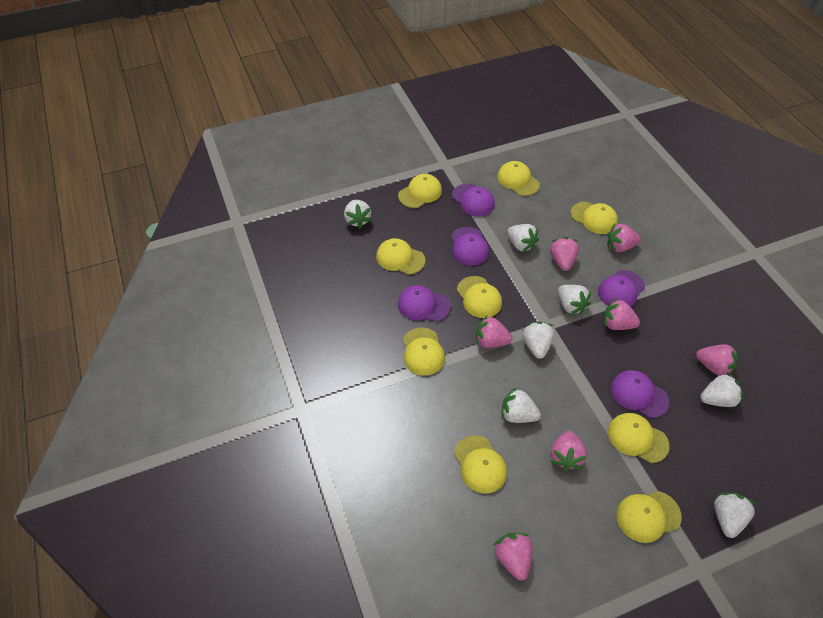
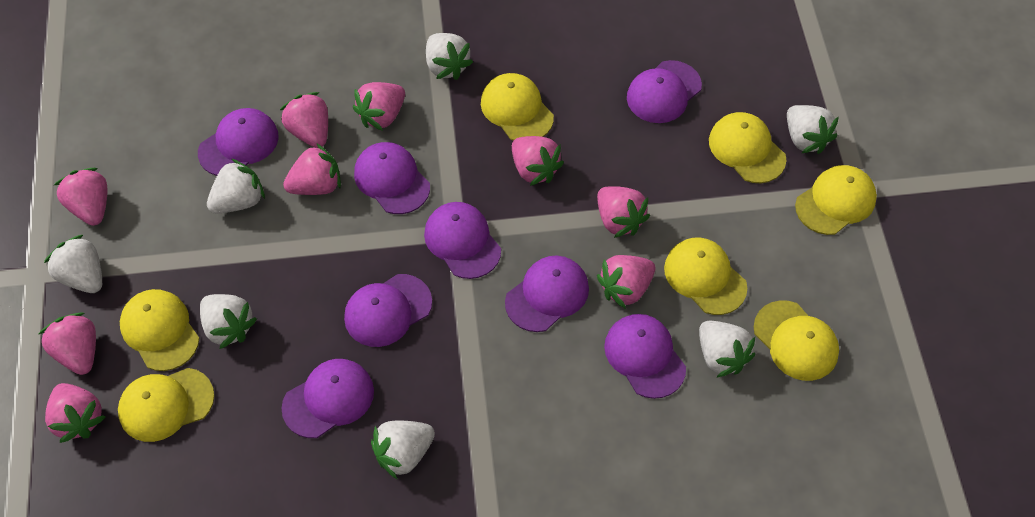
pink strawberry: 7 -> 9
purple cap: 5 -> 8
yellow cap: 9 -> 7

